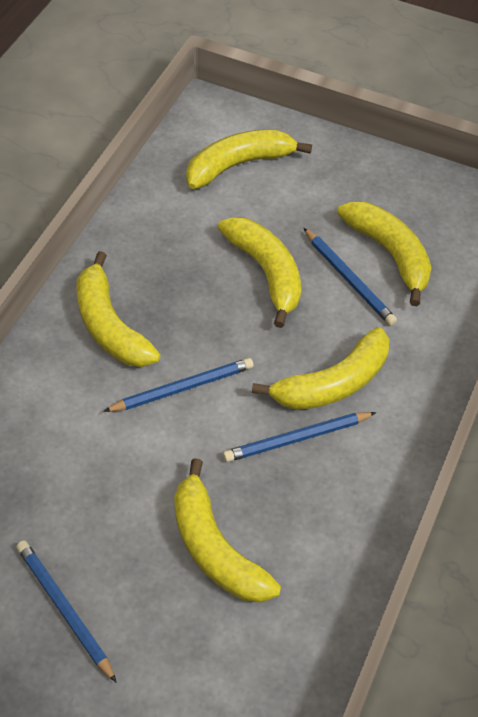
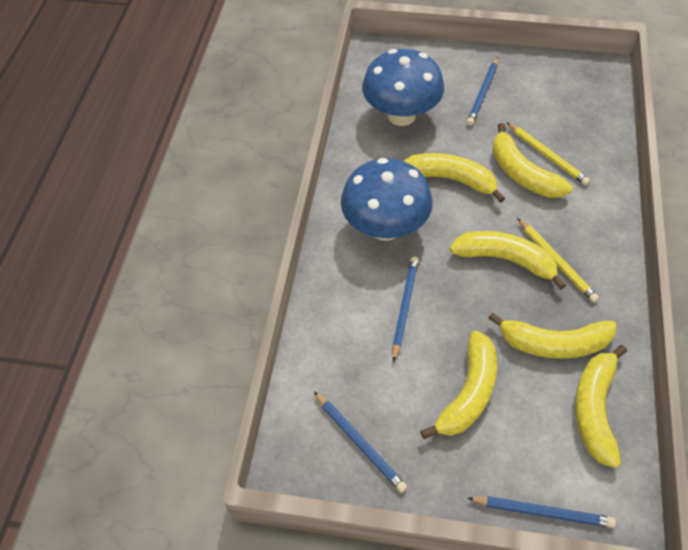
blue mushroom: 0 -> 2
yellow pencil: 0 -> 2

